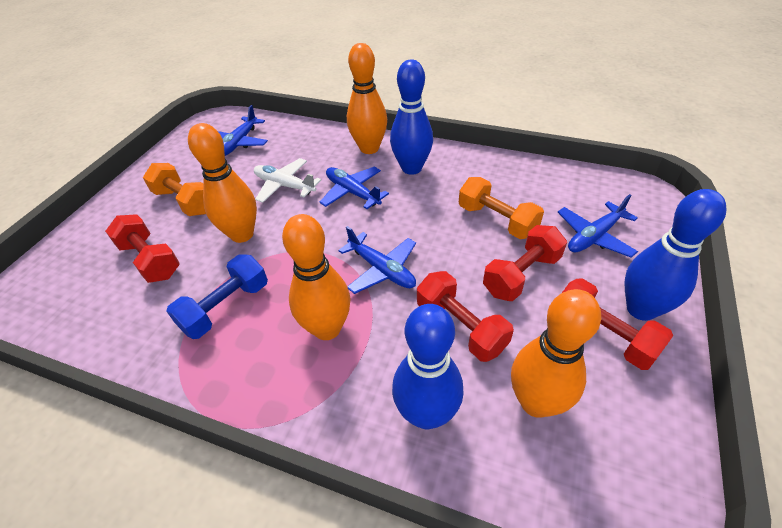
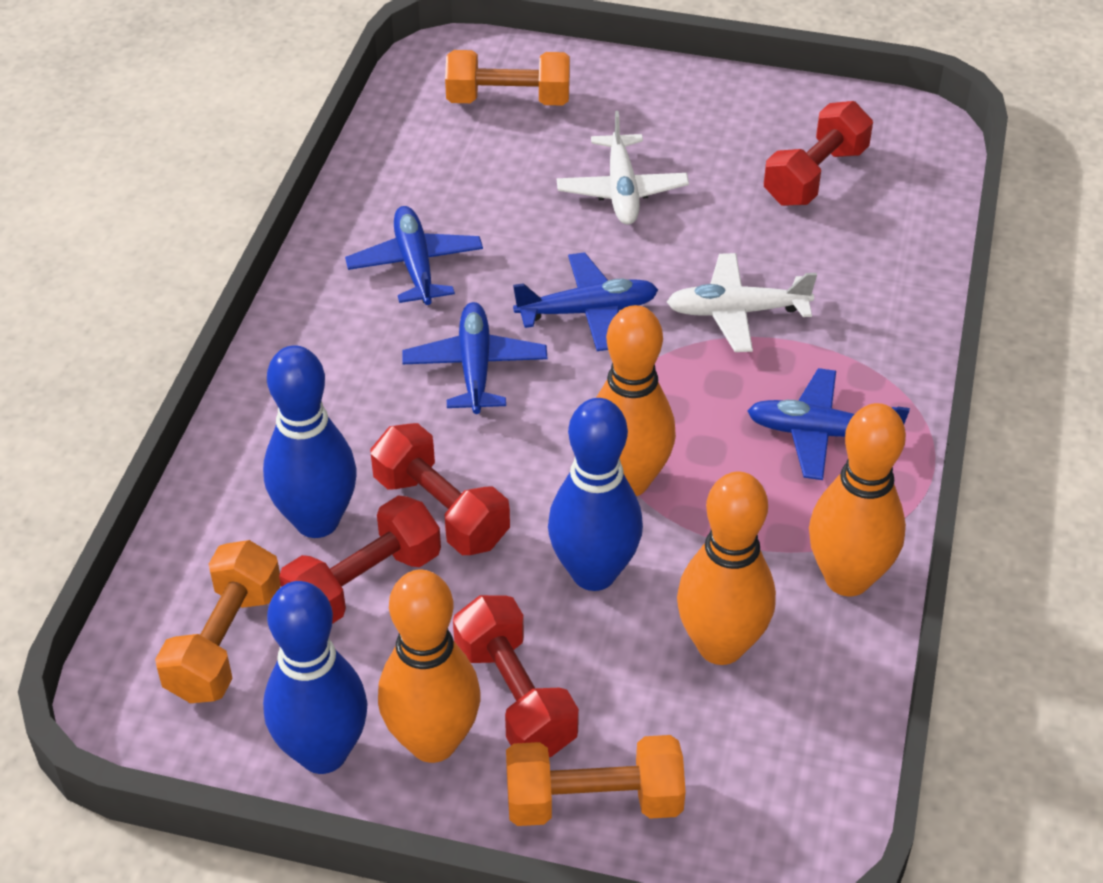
blue dumbbell: 1 -> 0
orange dumbbell: 2 -> 3
white plane: 1 -> 2

